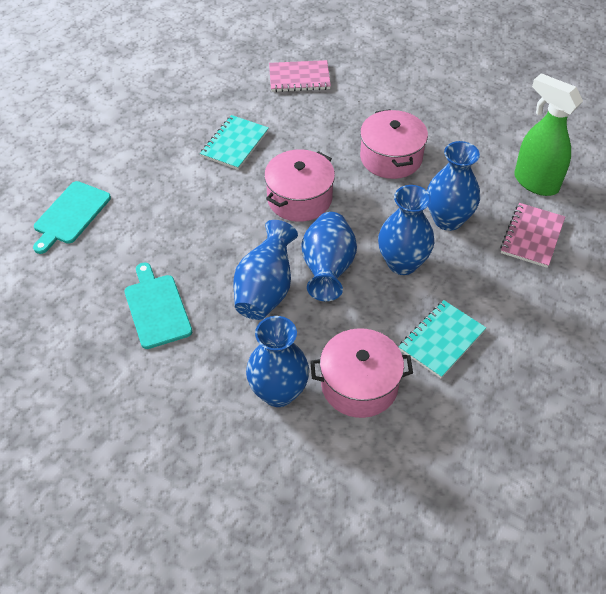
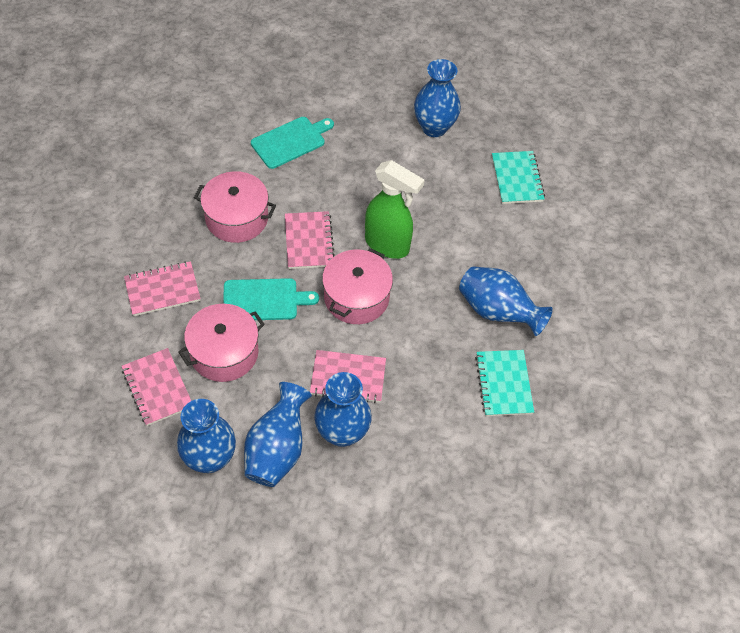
pink notebook: 2 -> 4

